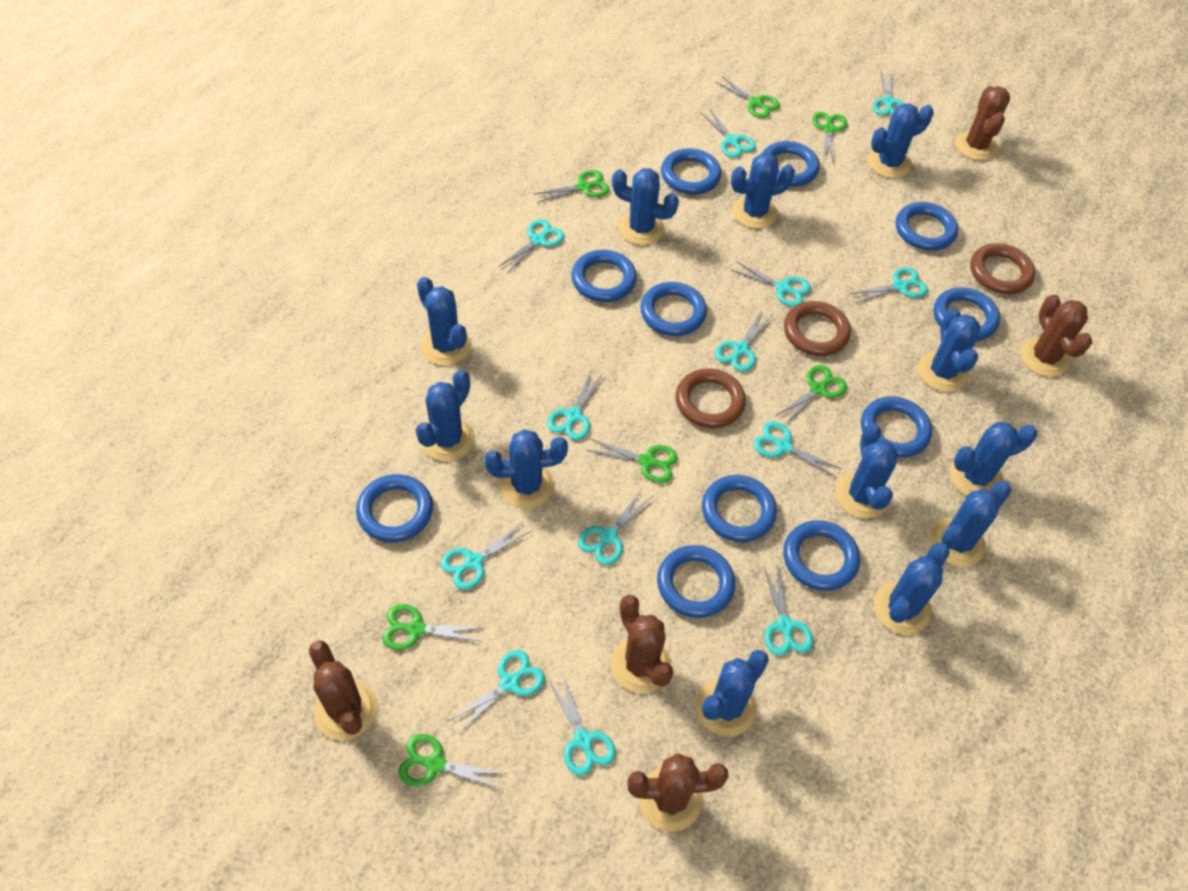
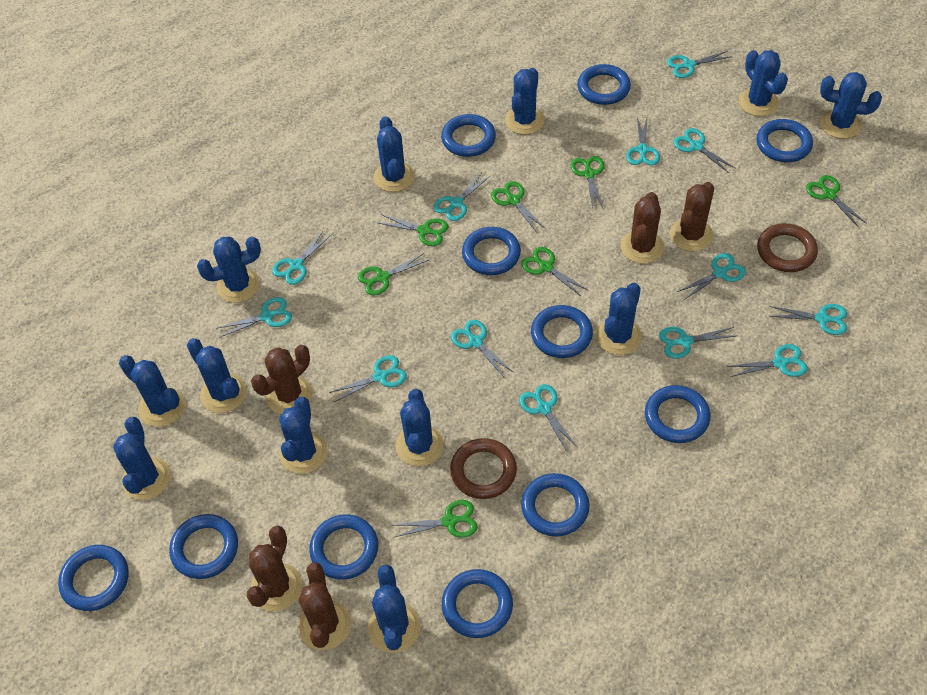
brown ring: 3 -> 2

